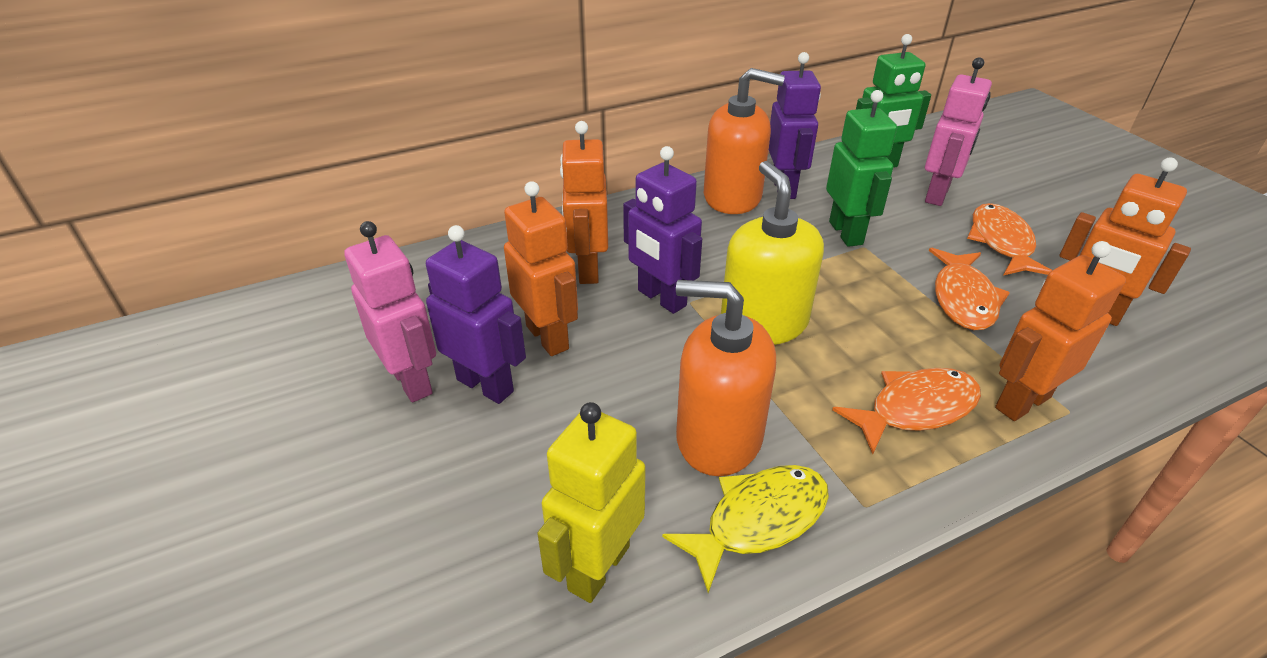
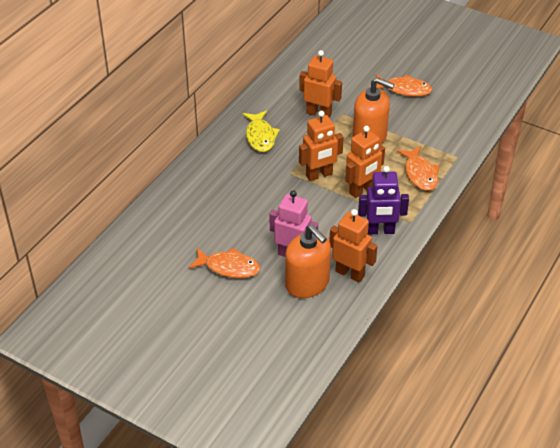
green robot: 2 -> 0
pink robot: 2 -> 1
purple robot: 3 -> 1
yellow robot: 1 -> 0
yellow soap dispenser: 1 -> 0

